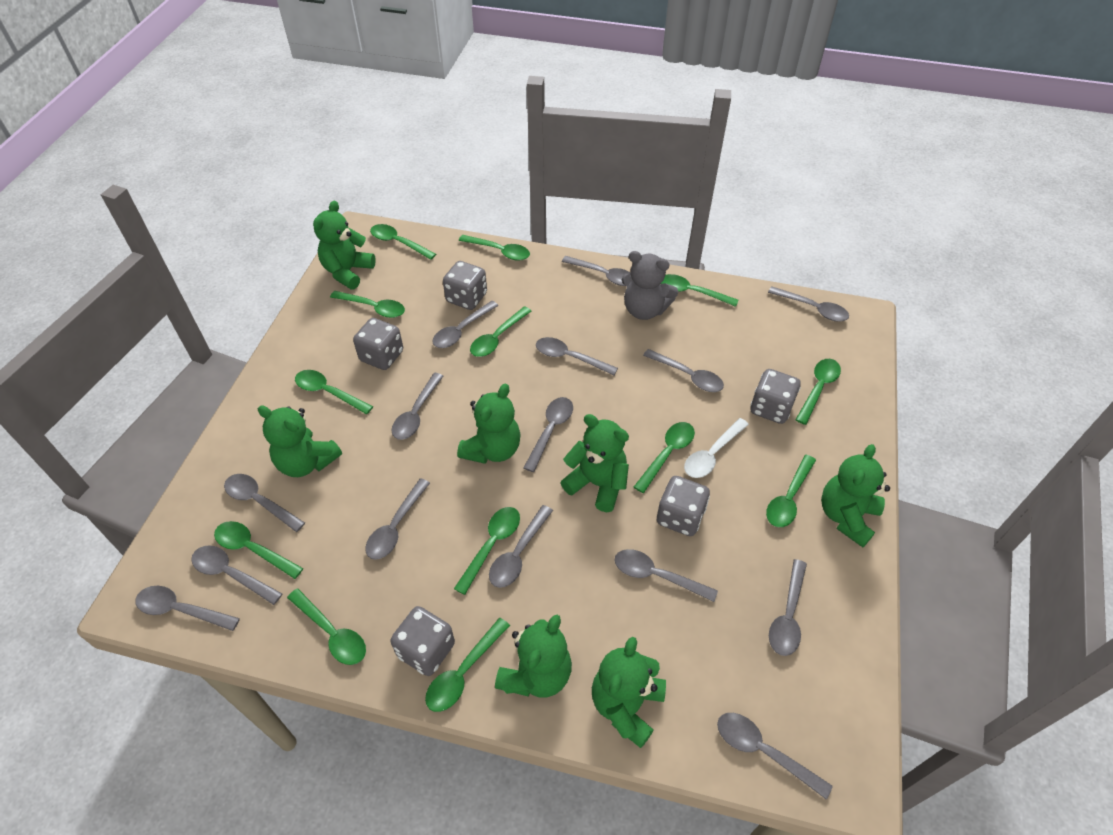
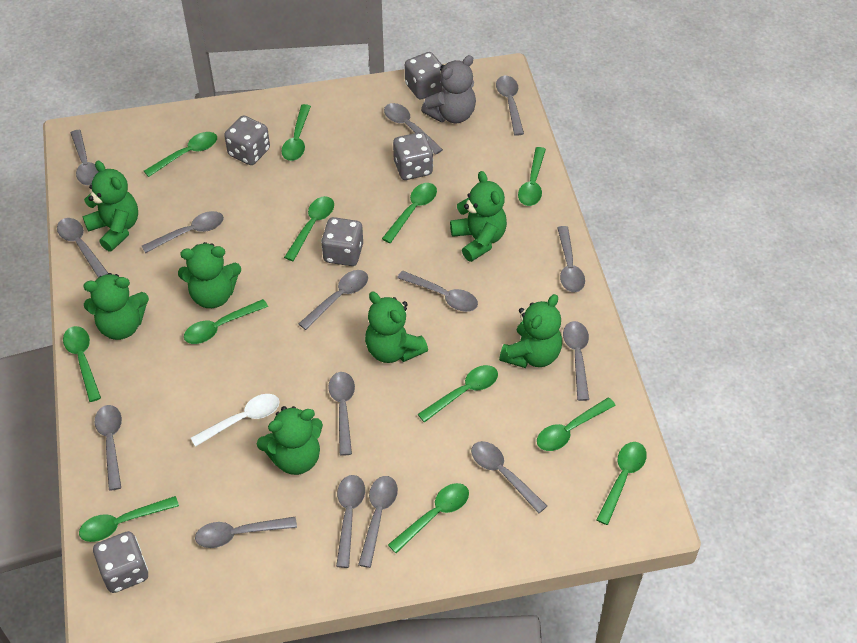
green spoon: 13 -> 12

